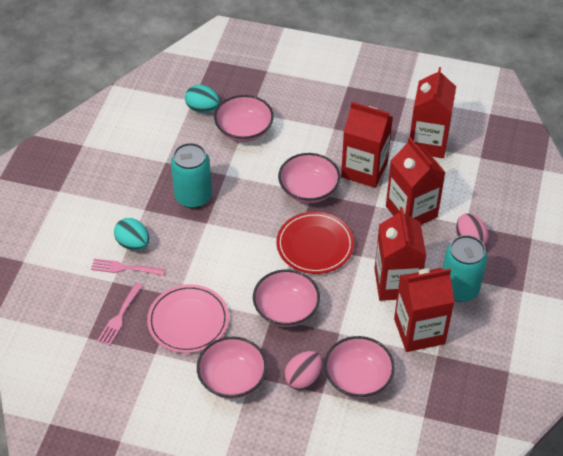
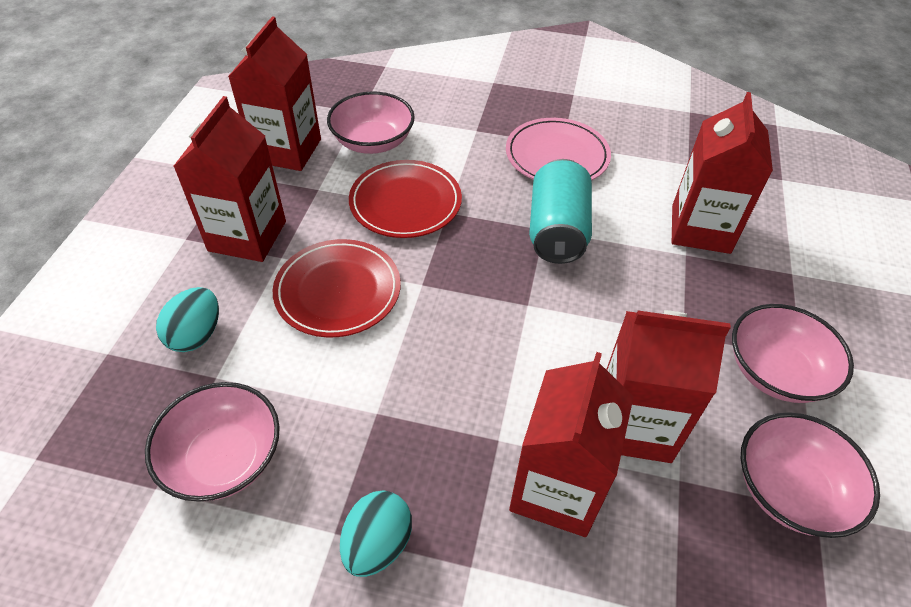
pink bowl: 5 -> 4
pink egg: 2 -> 0
pink fork: 2 -> 0
red plate: 1 -> 2
turquoise can: 2 -> 1

